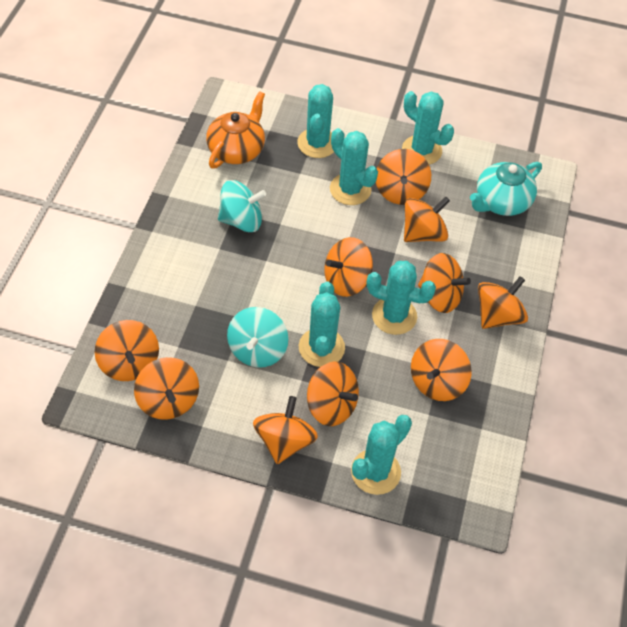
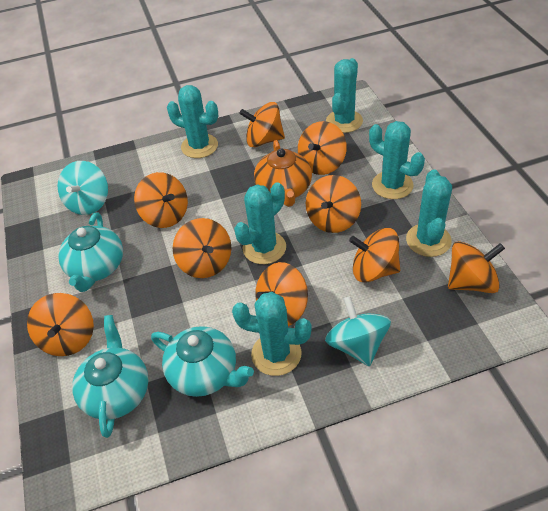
orange spinning top: 10 -> 9
turquoise teapot: 1 -> 3

